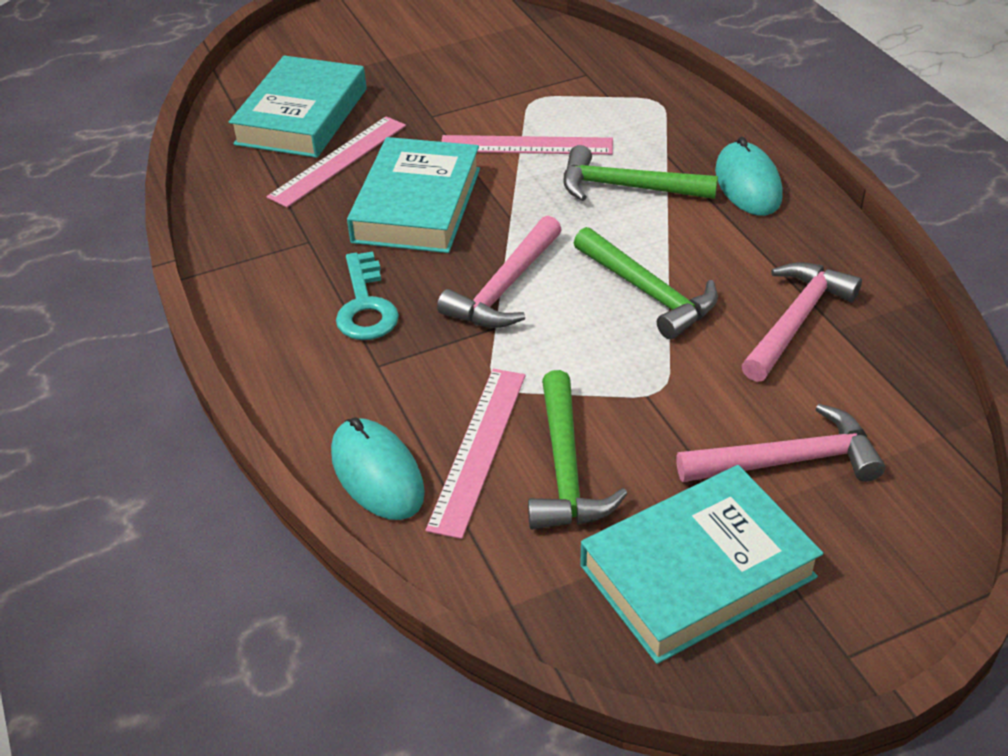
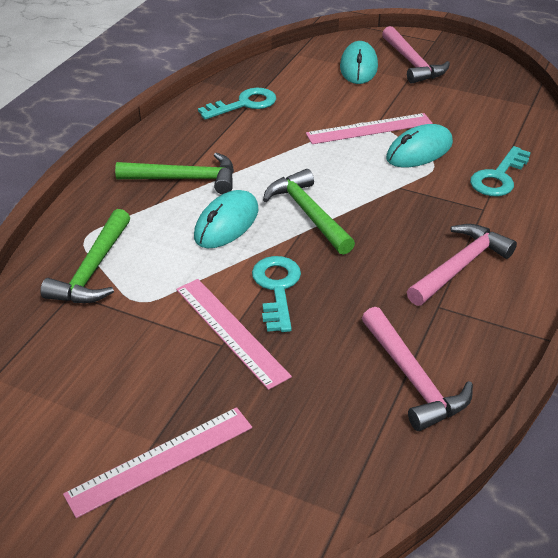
turquoise book: 3 -> 0
turquoise key: 1 -> 3
turquoise mouse: 2 -> 3

